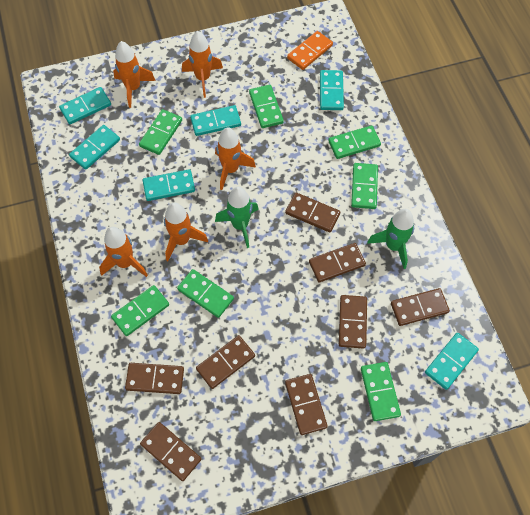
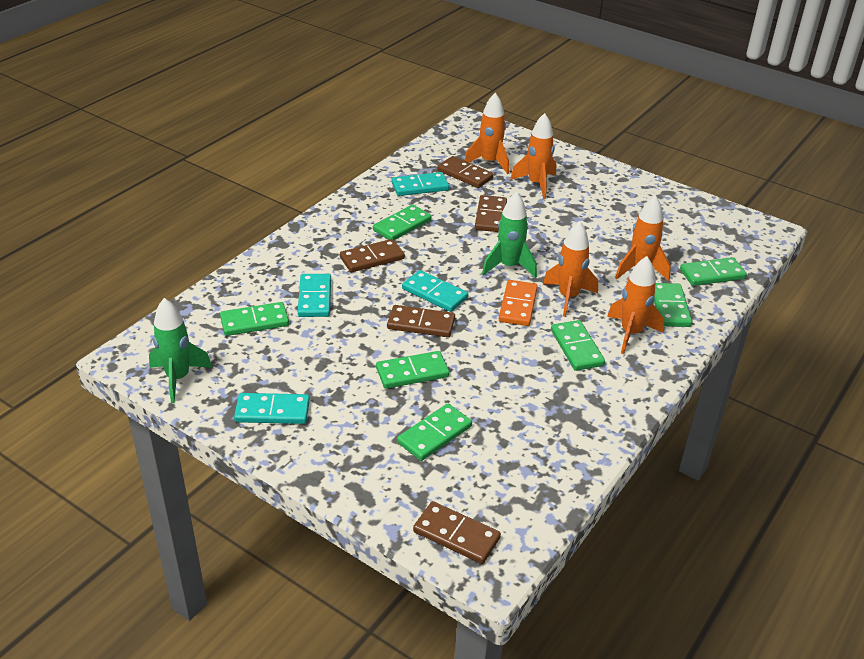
brown domino: 8 -> 5
turquoise domino: 6 -> 4

